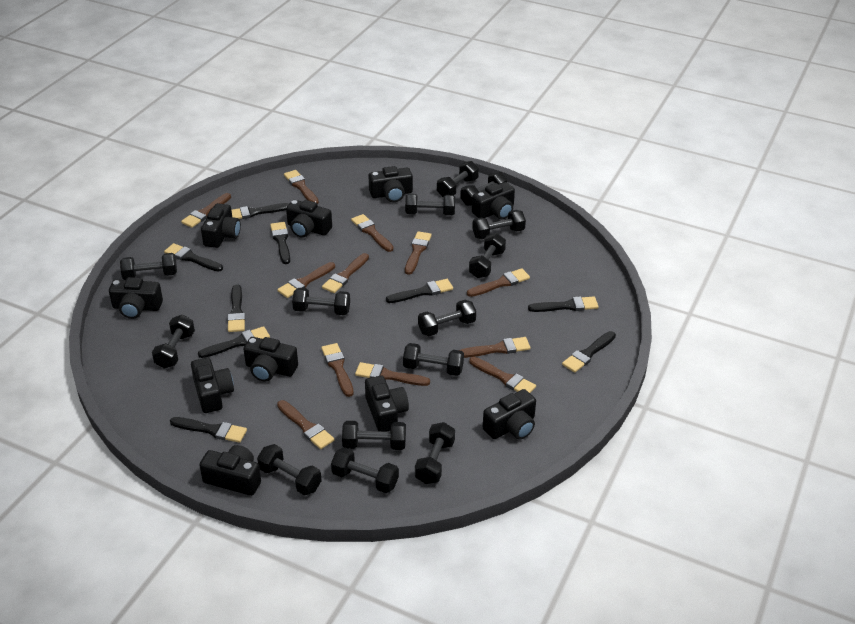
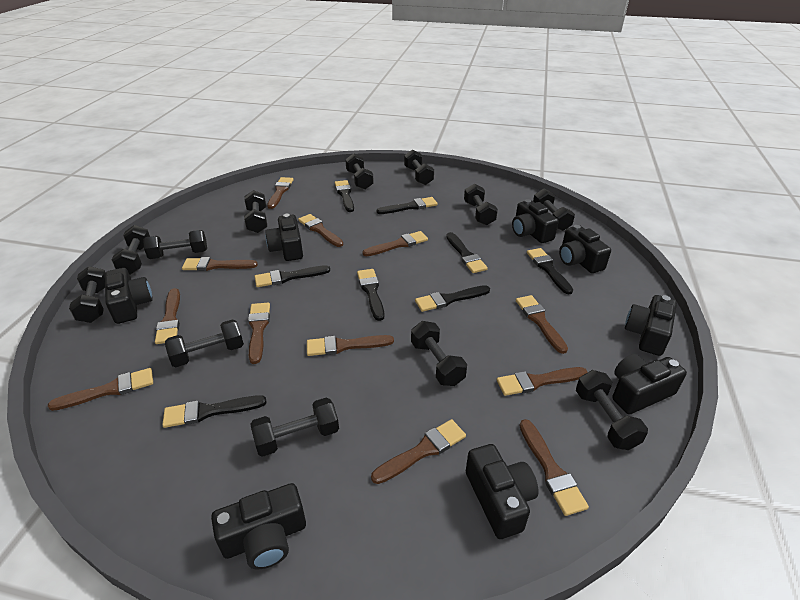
black brush: 9 -> 8
black camera: 10 -> 8
black dumbbell: 14 -> 12

